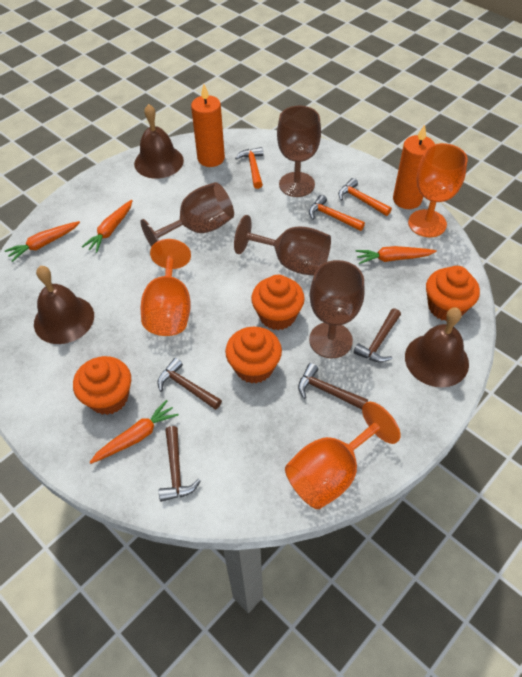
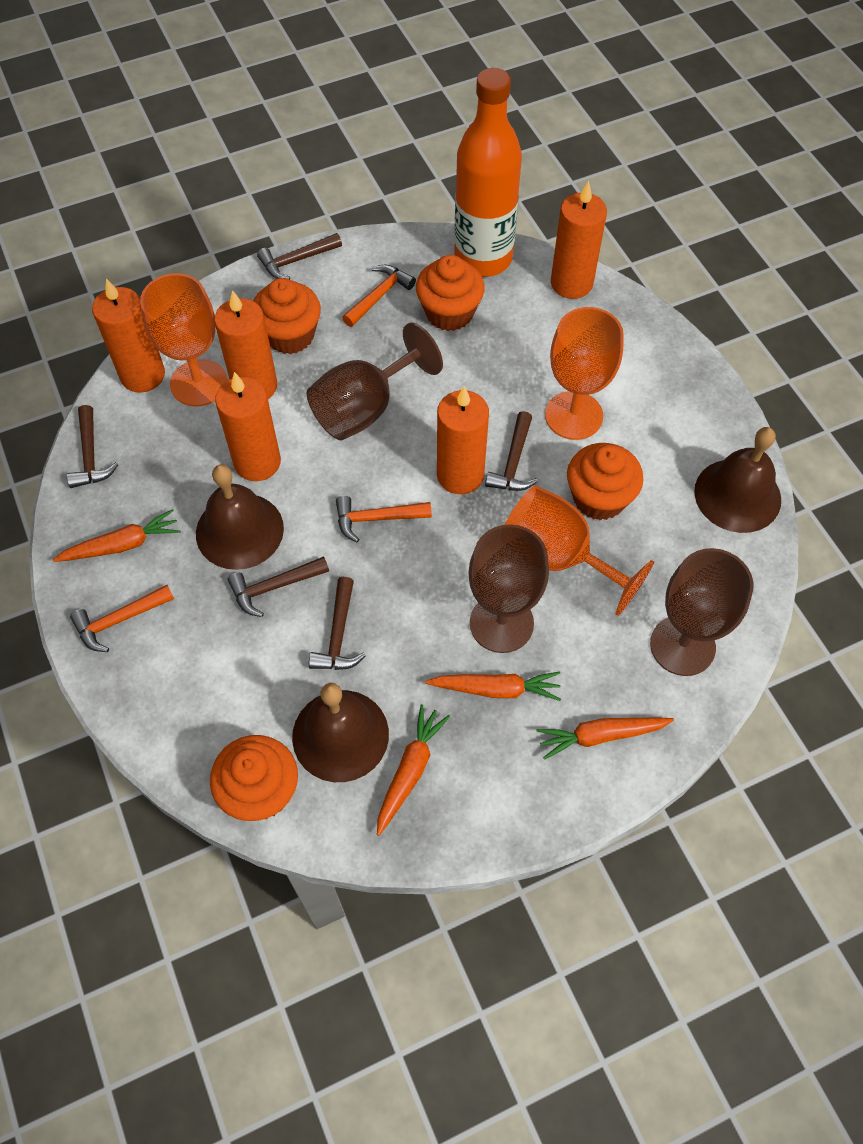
brown goblet: 4 -> 3
brown hammer: 4 -> 5
orange bottle: 0 -> 1
orange candle: 2 -> 5

